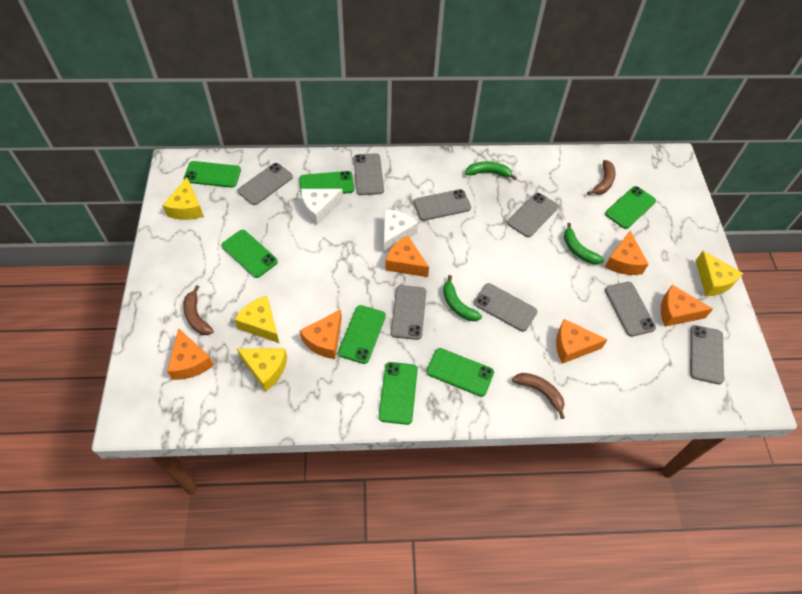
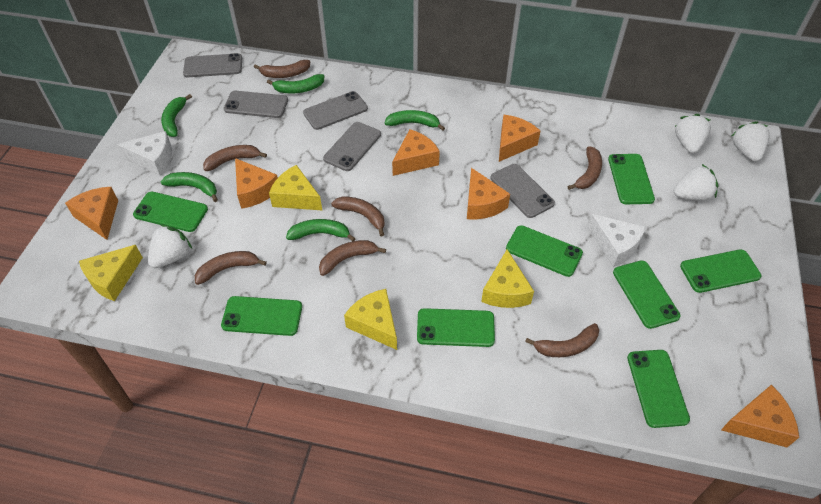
brown banana: 3 -> 7
green banana: 3 -> 5
green phone: 7 -> 8
grey phone: 8 -> 5
white strawberry: 0 -> 4

